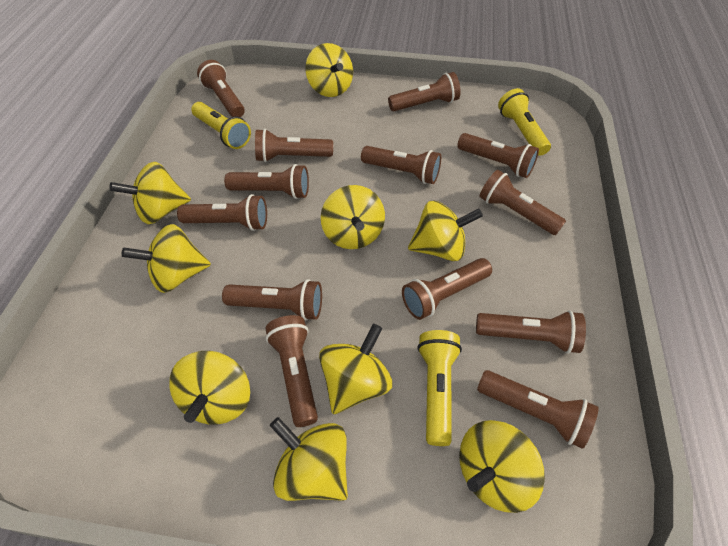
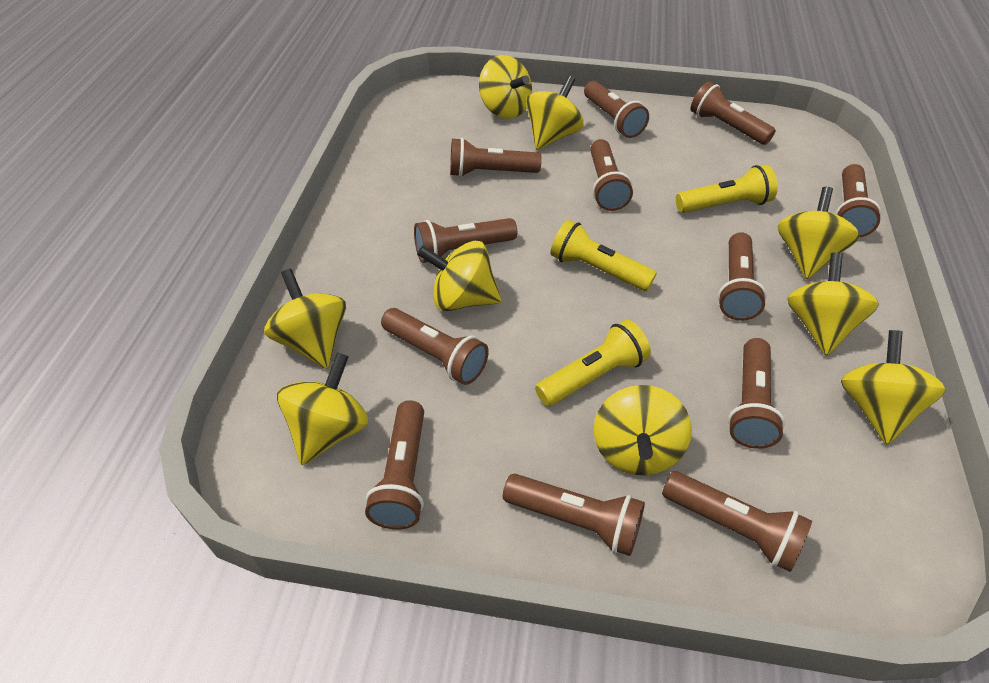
brown flashlight: 13 -> 12

